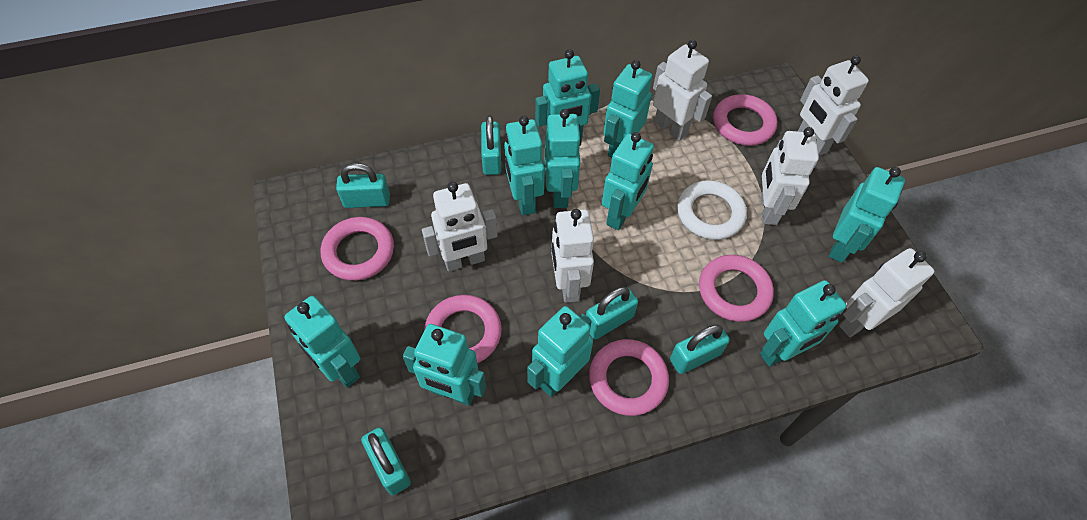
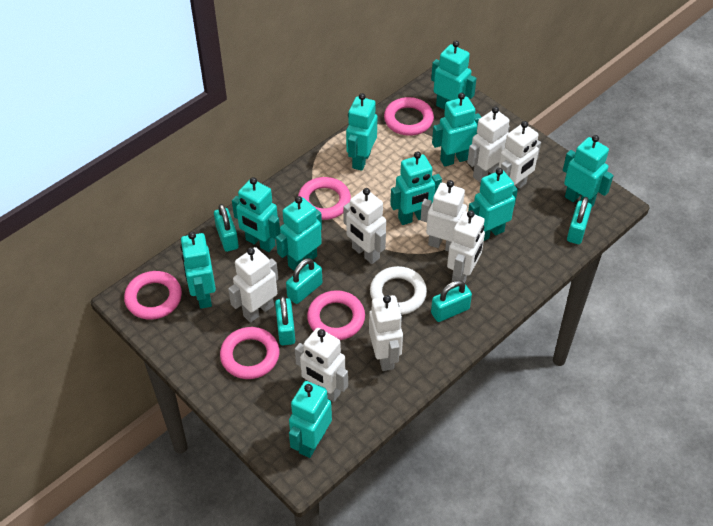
white robot: 6 -> 8

